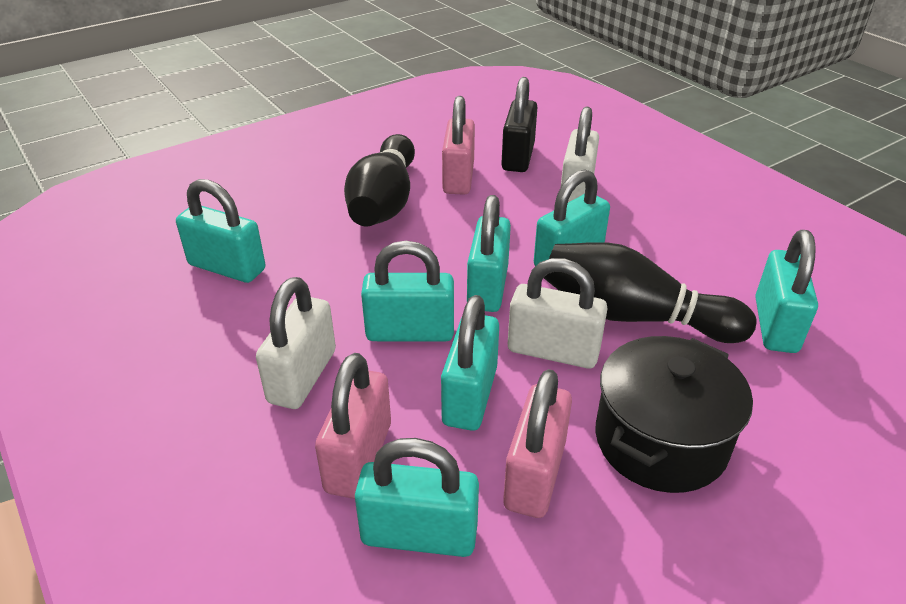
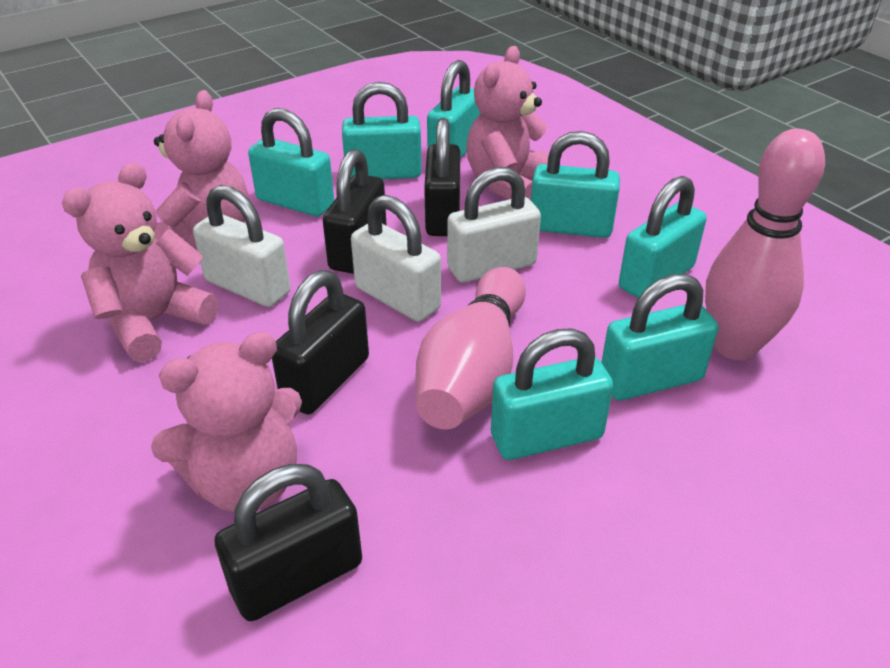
black bowling pin: 2 -> 0
black padlock: 1 -> 4
black pot: 1 -> 0
pink bowling pin: 0 -> 2
pink padlock: 3 -> 0
pink teddy bear: 0 -> 4

